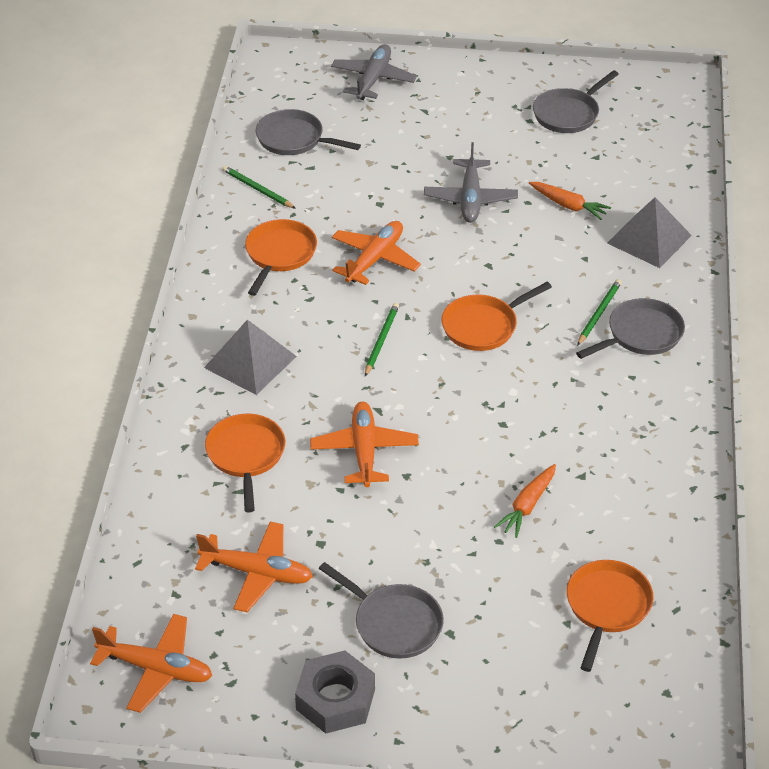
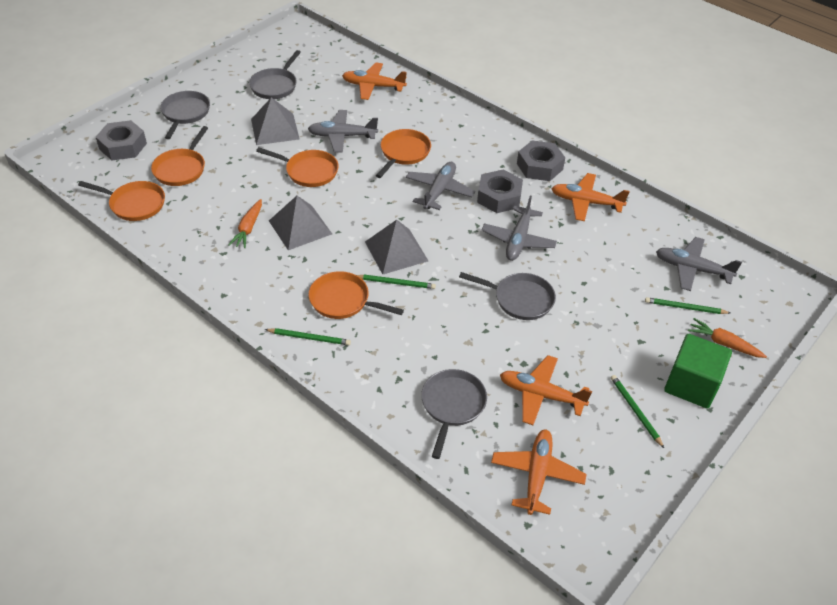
green cube: 0 -> 1
green pencil: 3 -> 4
grey nut: 1 -> 3
grey plane: 2 -> 4
grey pyramid: 2 -> 3
orange pan: 4 -> 5

